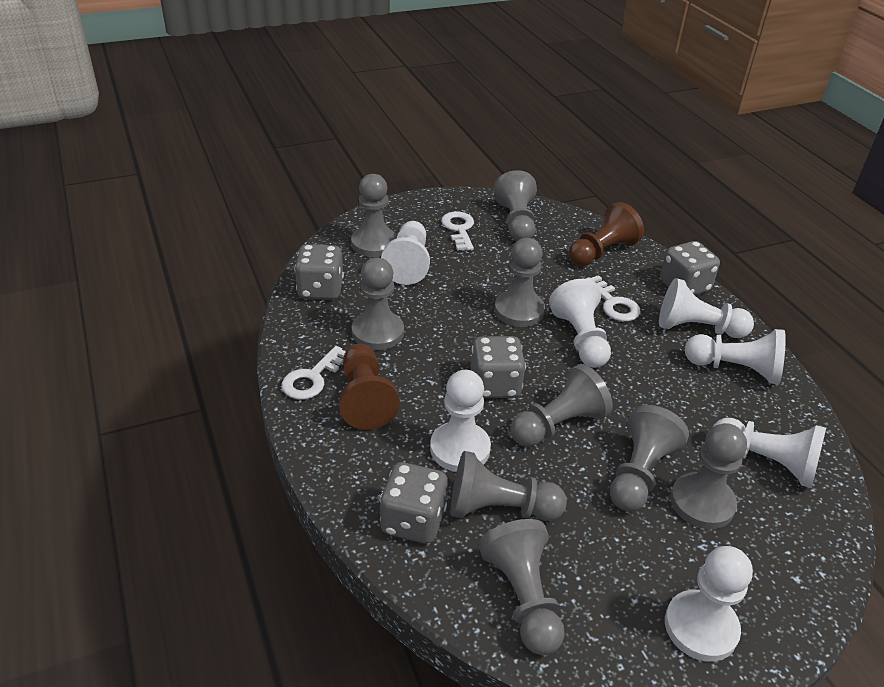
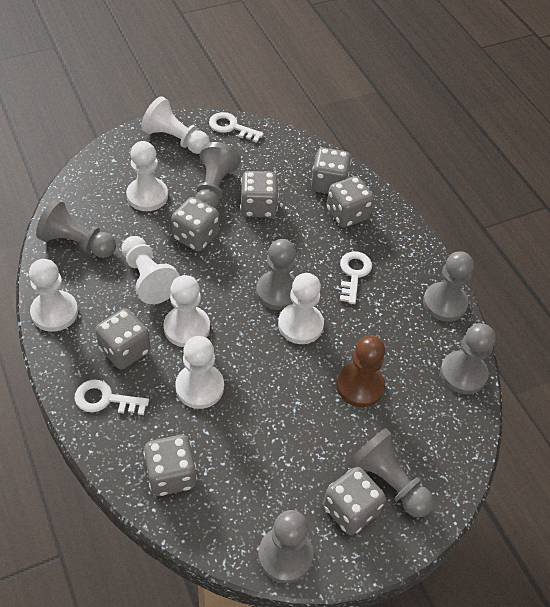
brown pawn: 2 -> 1
grey dice: 4 -> 7
grey pawn: 9 -> 7

